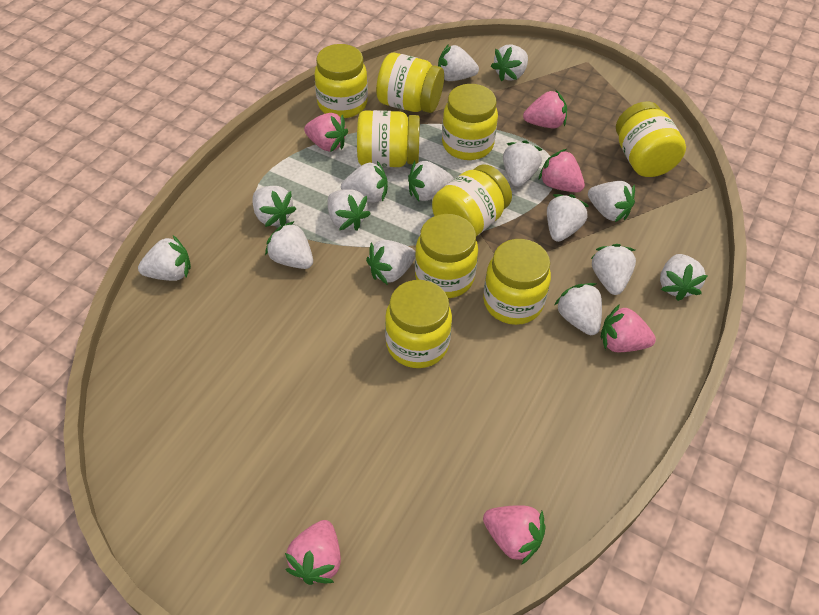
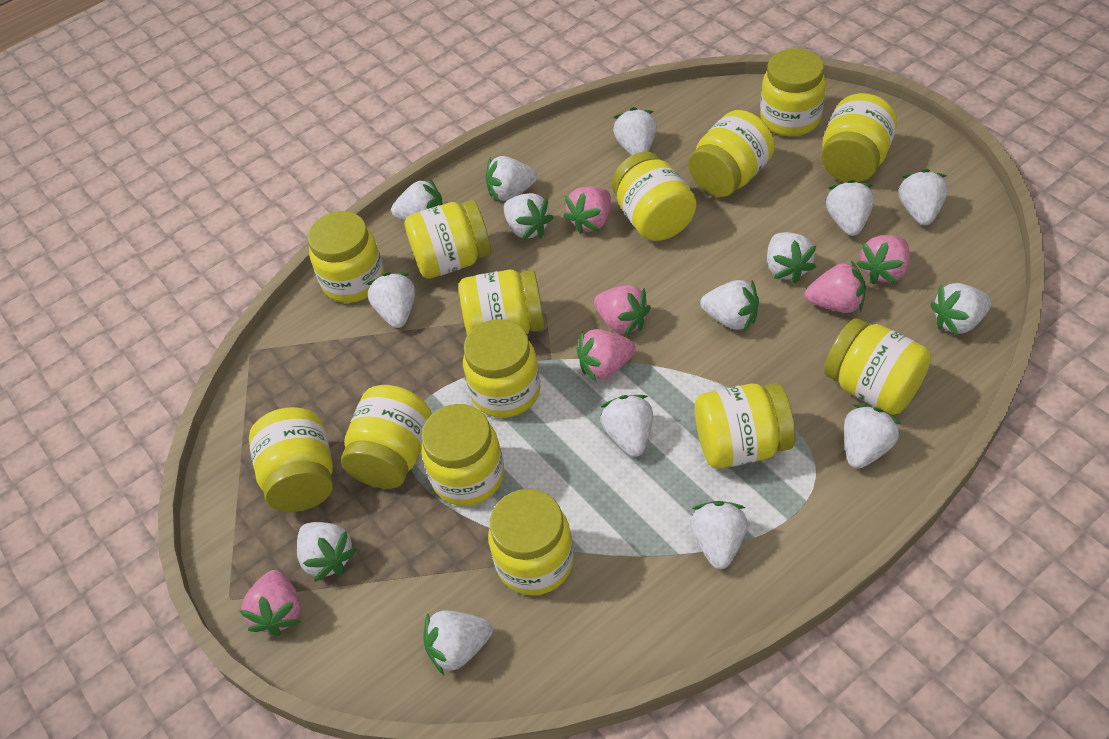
yellow jar: 9 -> 14

